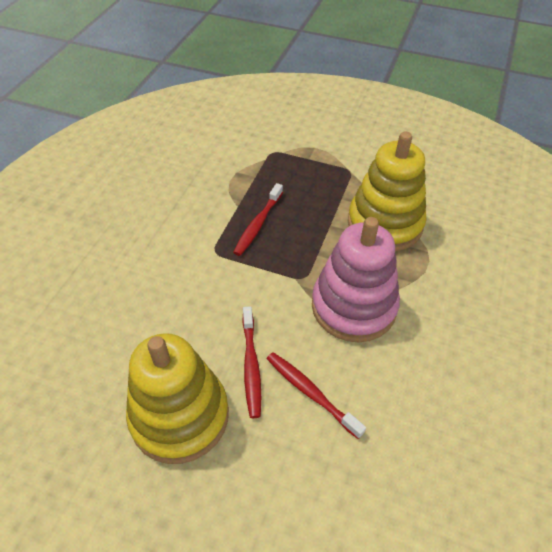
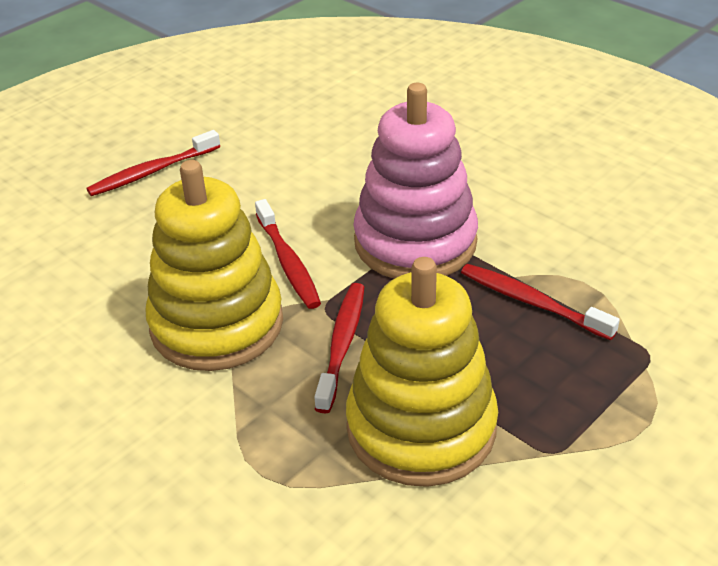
red toothbrush: 3 -> 4

